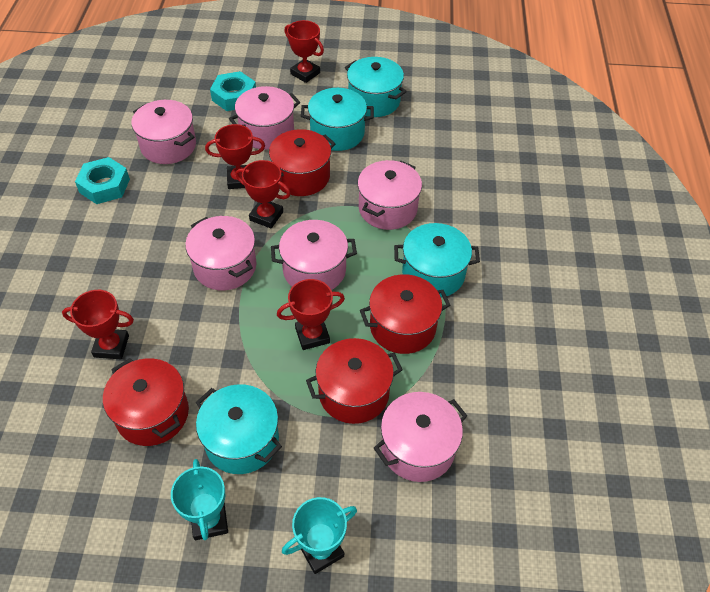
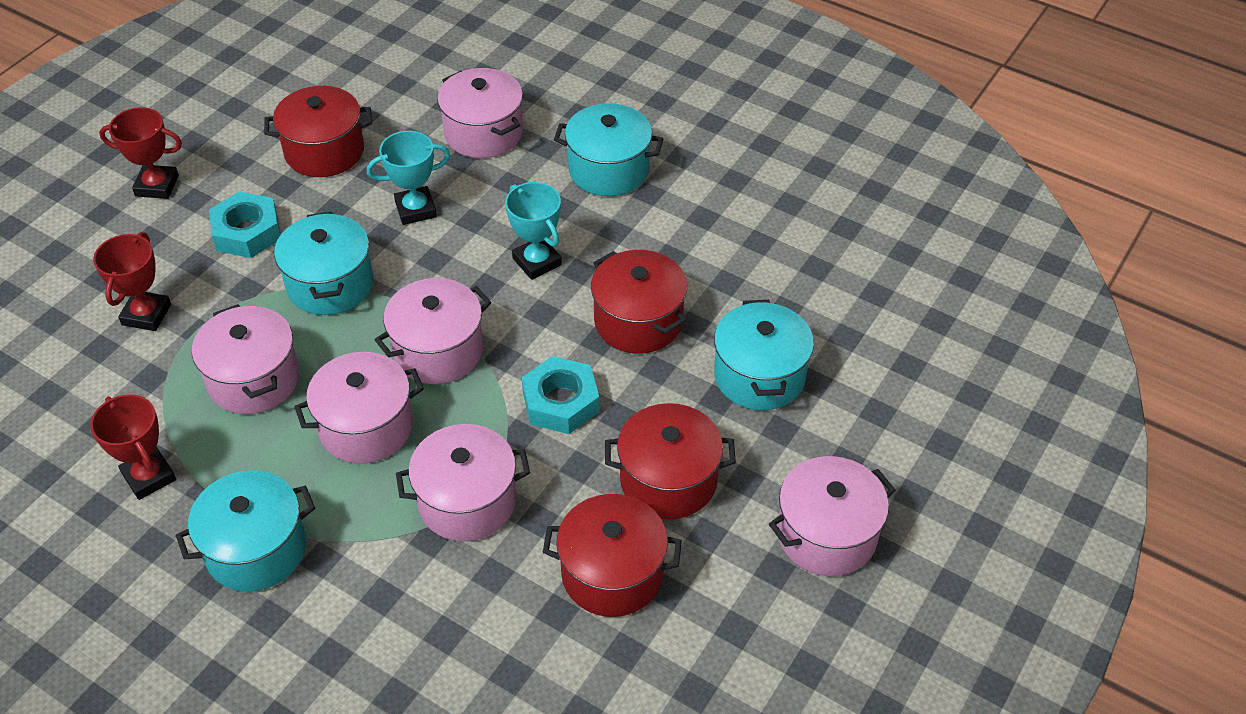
red trophy: 5 -> 3

